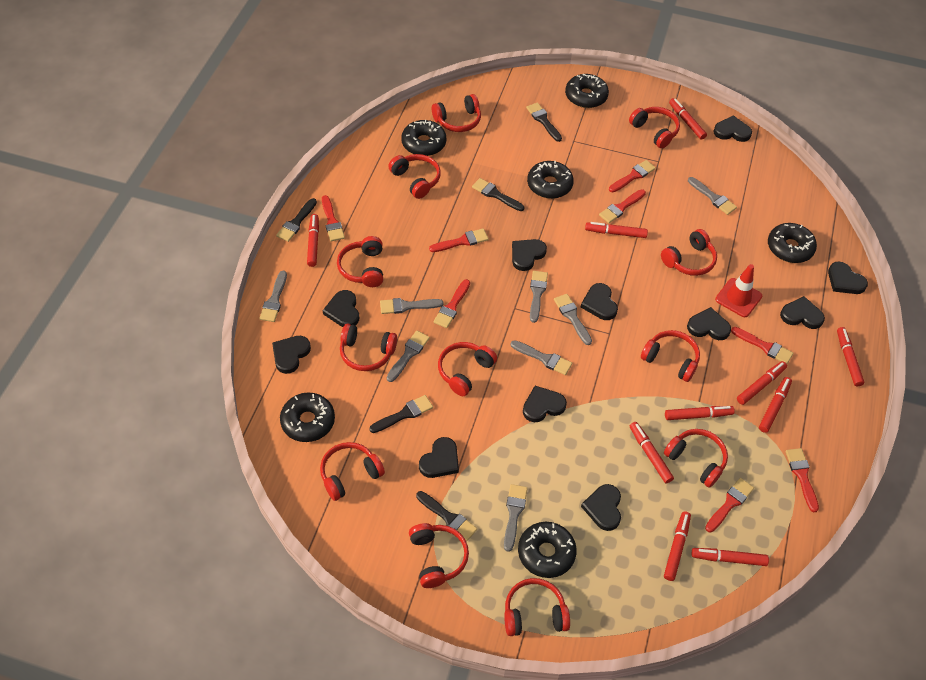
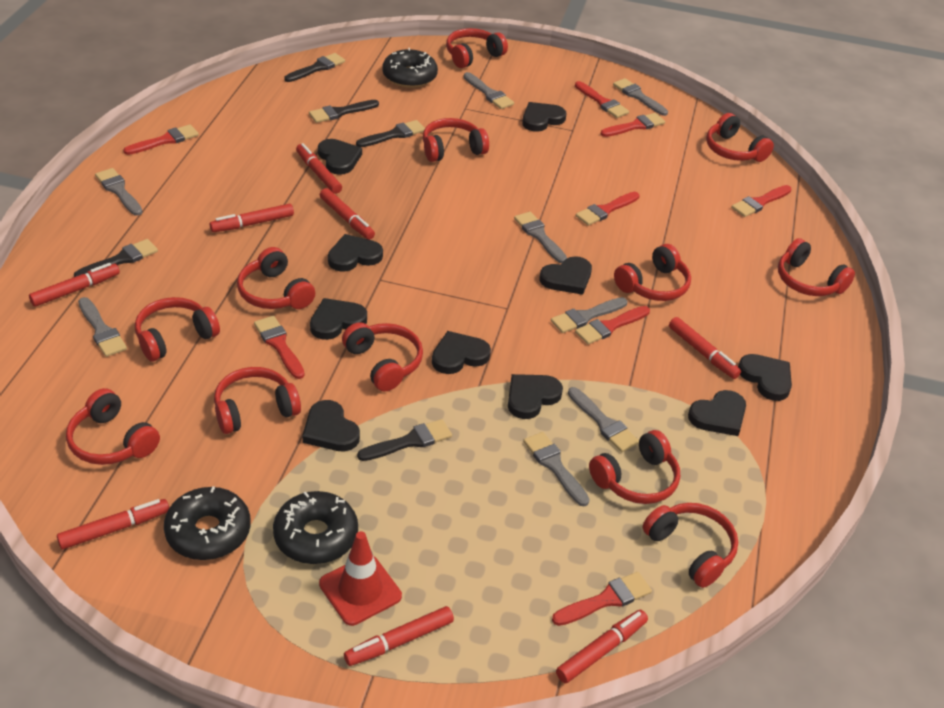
black donut: 6 -> 3
black heart: 11 -> 10
red marker: 10 -> 8

